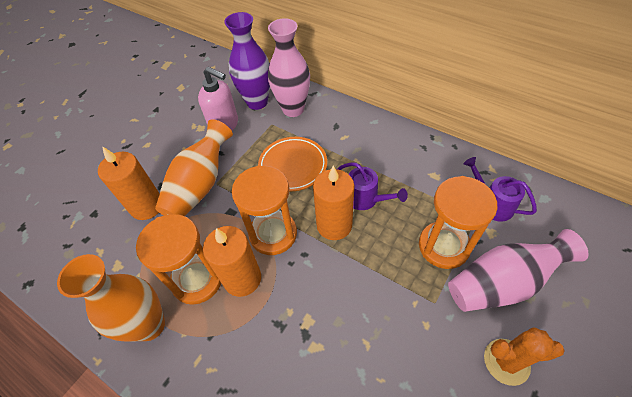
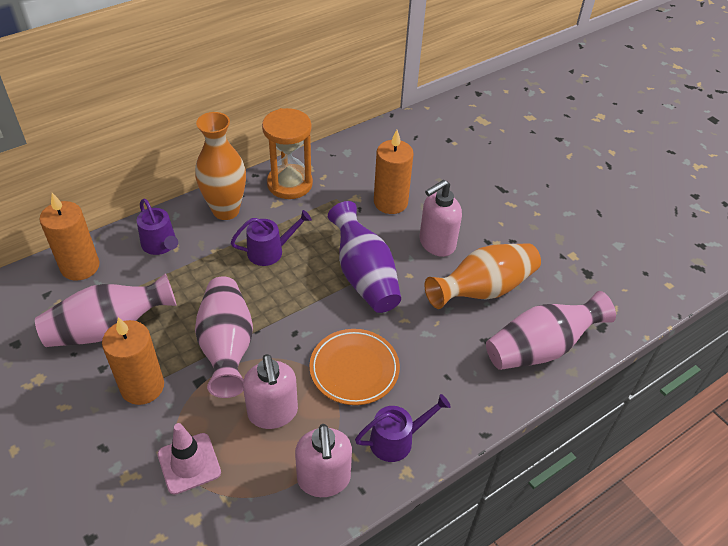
orange cactus: 1 -> 0
orange hourglass: 3 -> 1
pink soap dispenser: 1 -> 3
pink traffic cone: 0 -> 1
pink vase: 2 -> 3
purple watering can: 2 -> 3

